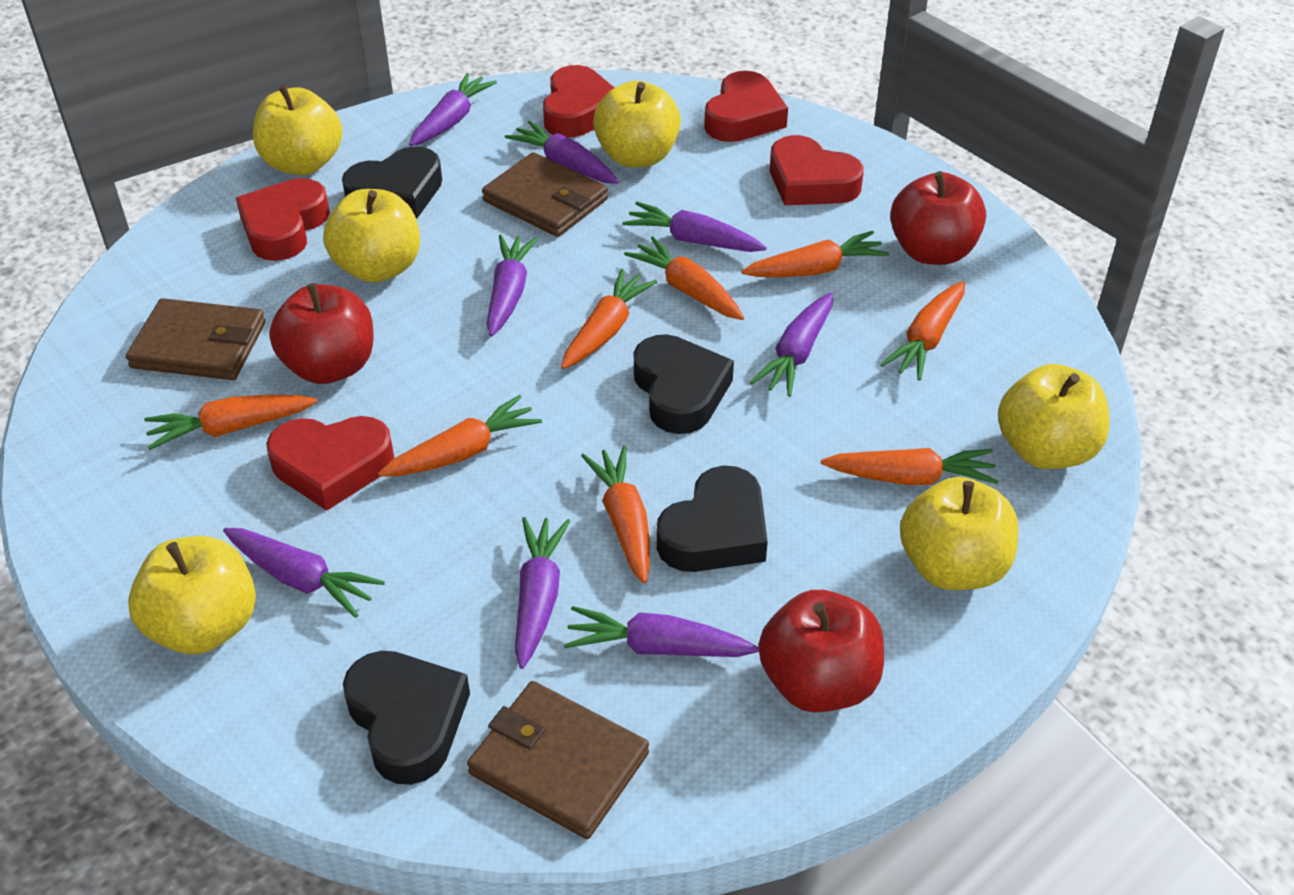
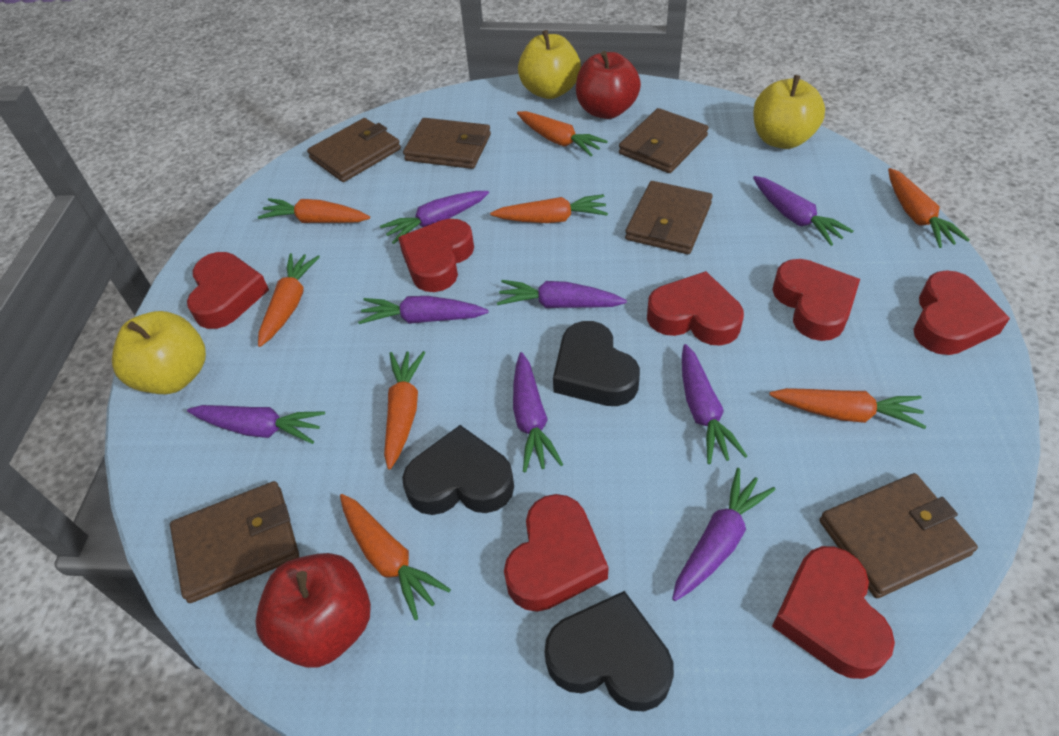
black heart: 4 -> 3
brown wallet: 3 -> 6
red apple: 3 -> 2
red heart: 5 -> 7
yellow apple: 6 -> 3

